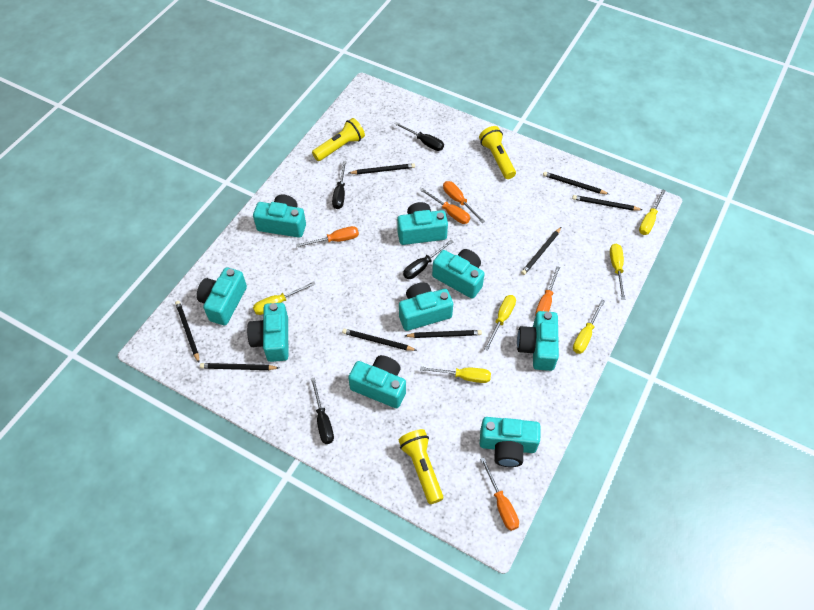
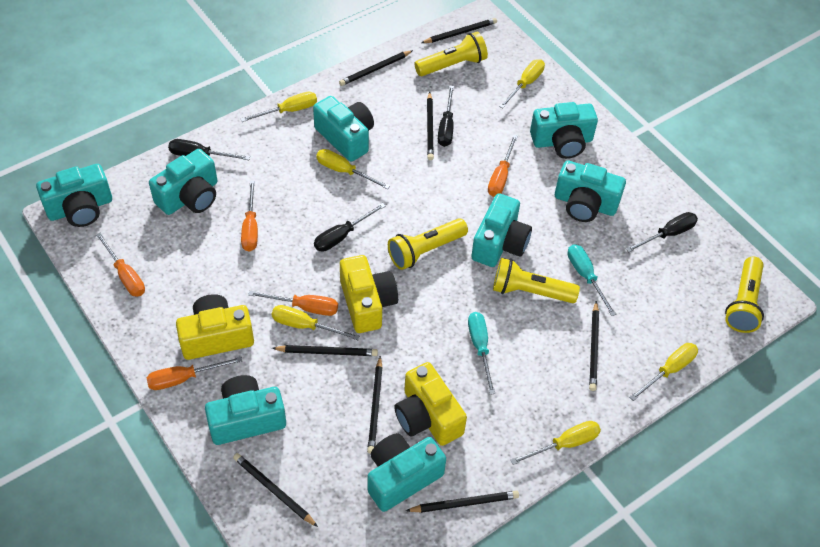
turquoise camera: 9 -> 8
turquoise screwdriver: 0 -> 2
yellow camera: 0 -> 3
yellow flashlight: 3 -> 4

